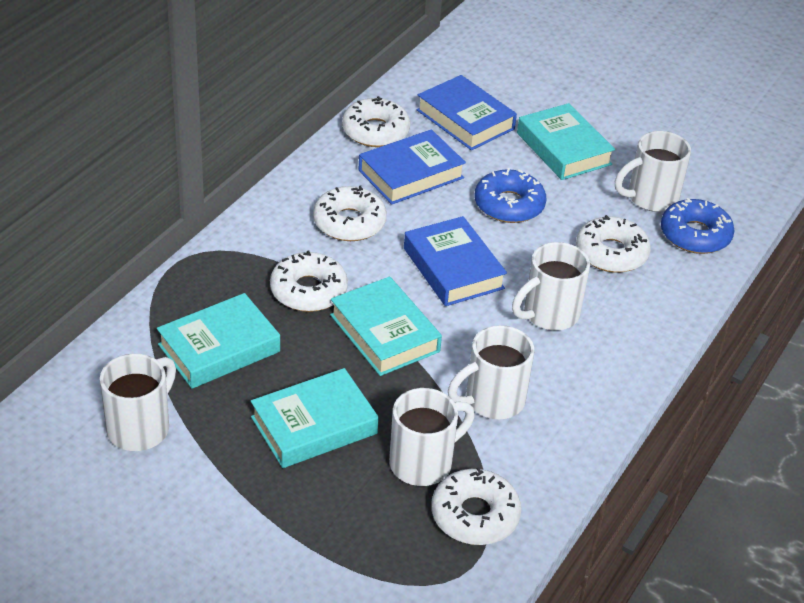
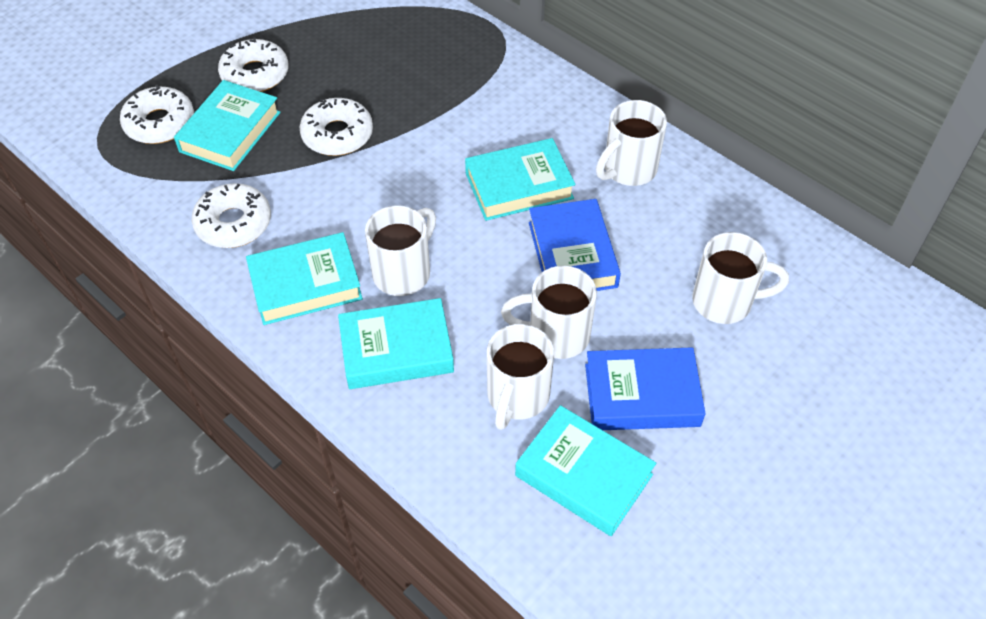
blue book: 3 -> 2
blue donut: 2 -> 0
turquoise book: 4 -> 5
white donut: 5 -> 4

